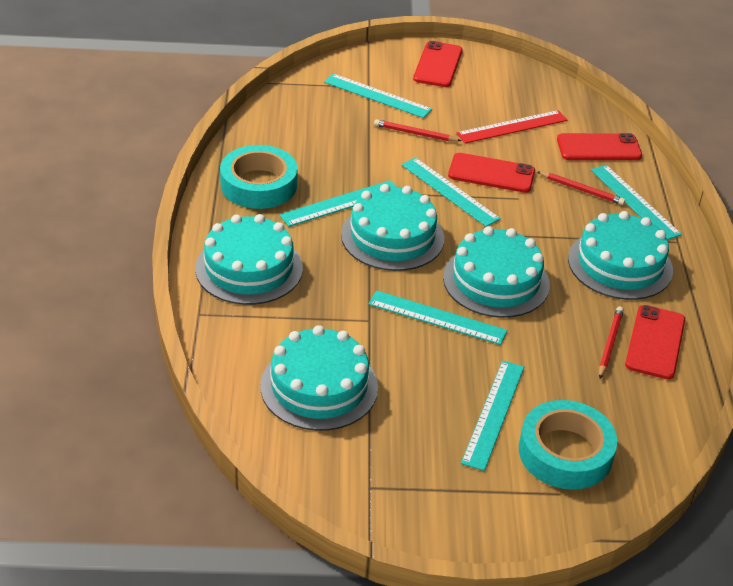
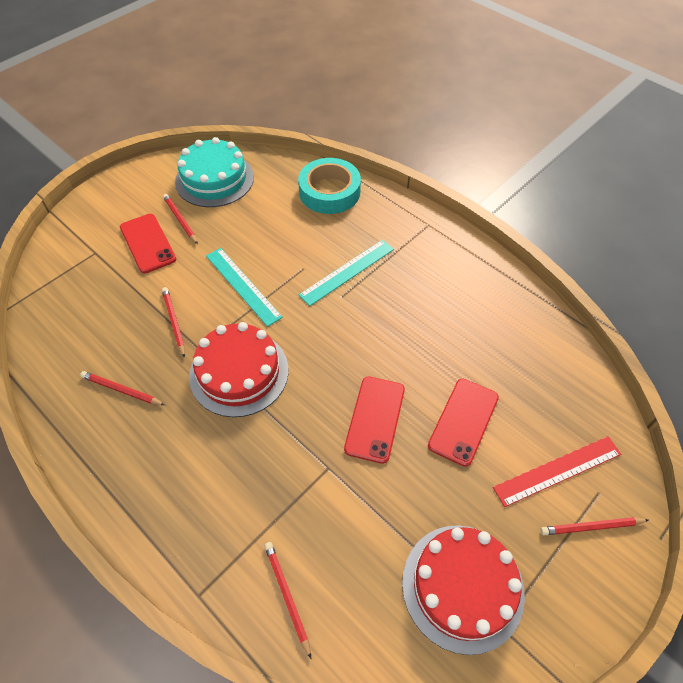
red cake: 0 -> 2
red pencil: 3 -> 5
red phone: 4 -> 3
turquoise cake: 5 -> 1
turquoise ruler: 6 -> 2
turquoise tape: 2 -> 1

